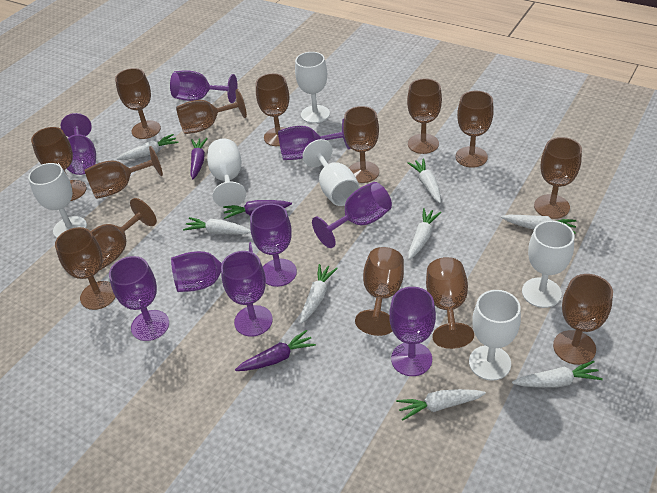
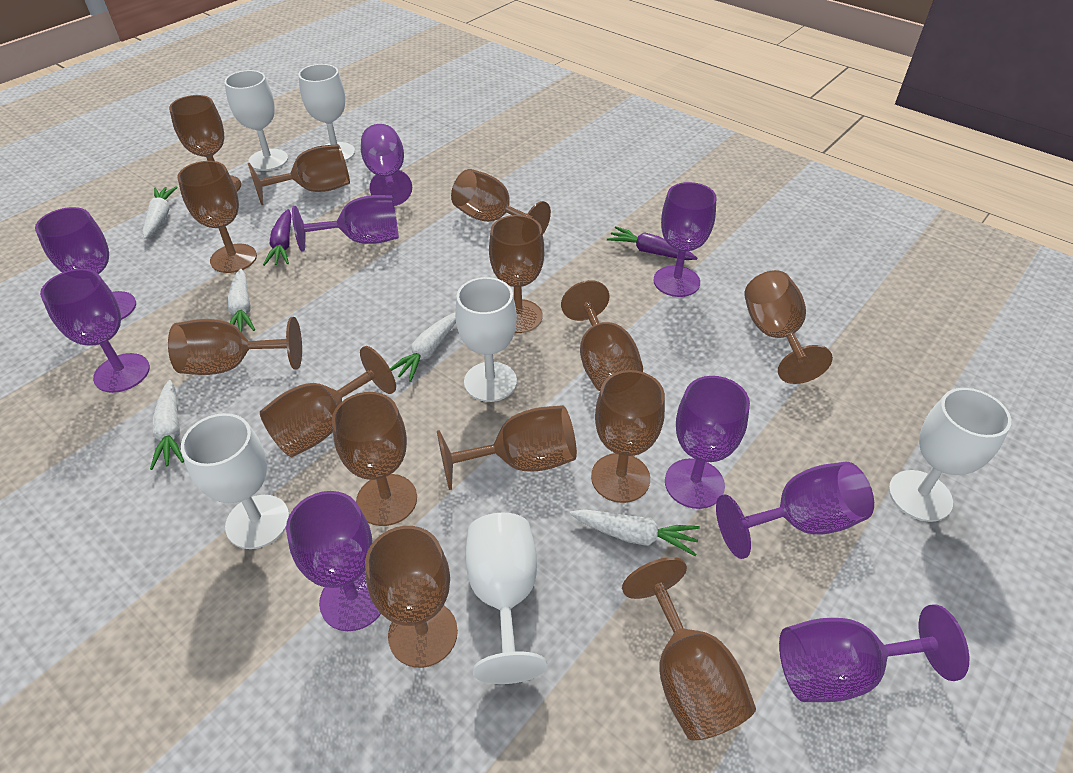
purple carrot: 3 -> 2
white carrot: 8 -> 5

